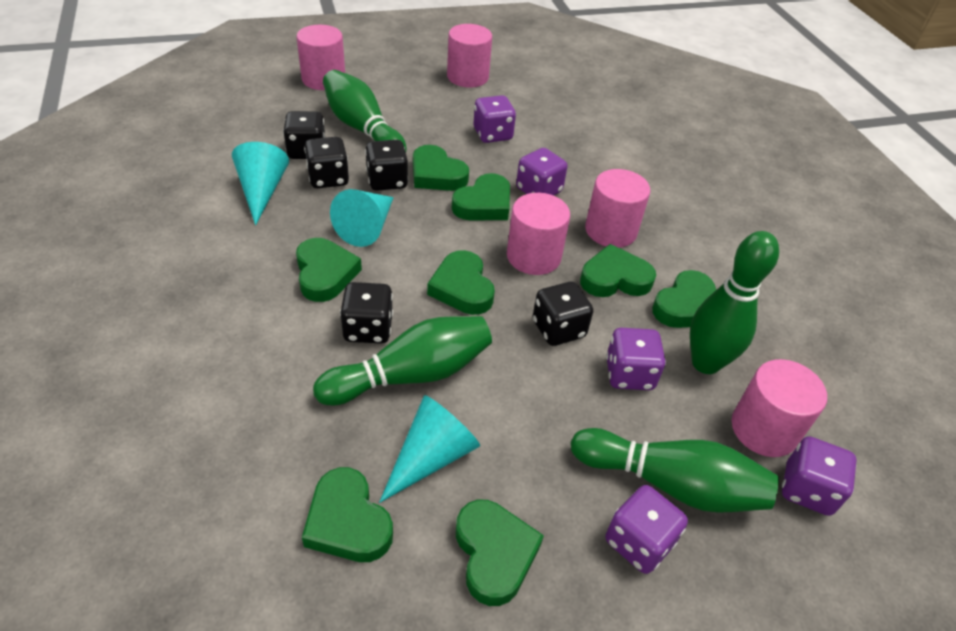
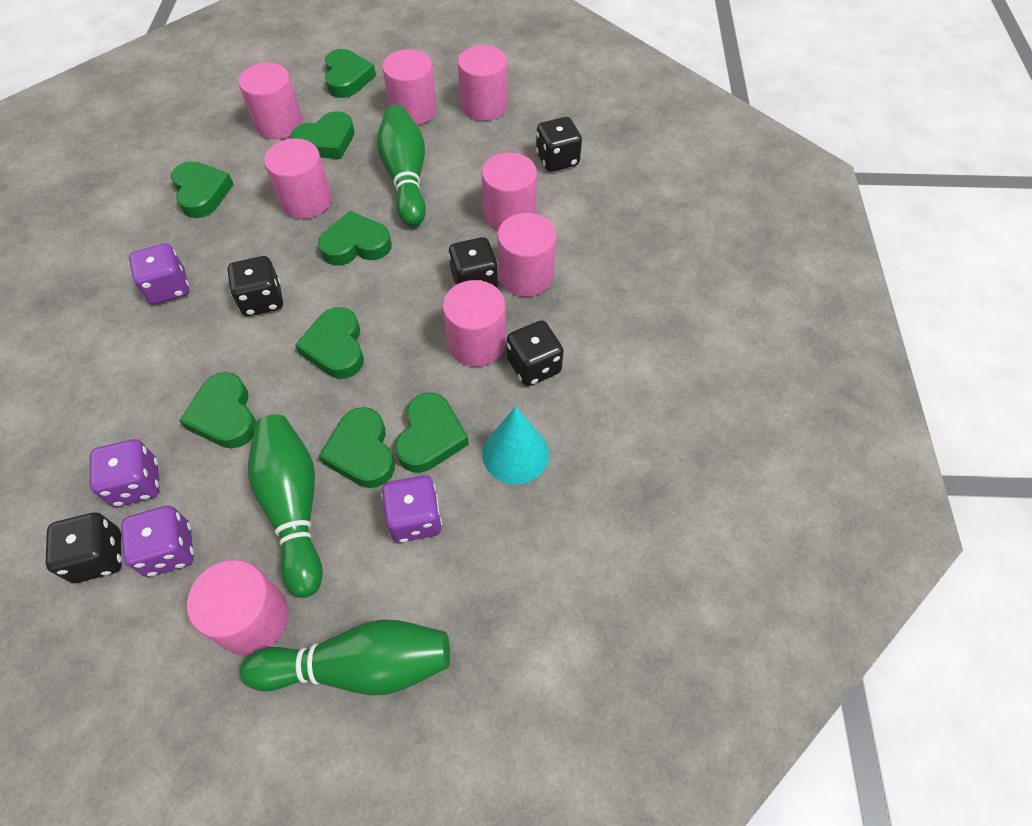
green bowling pin: 4 -> 3
pink cylinder: 5 -> 8
purple dice: 5 -> 4
turquoise cone: 3 -> 1

